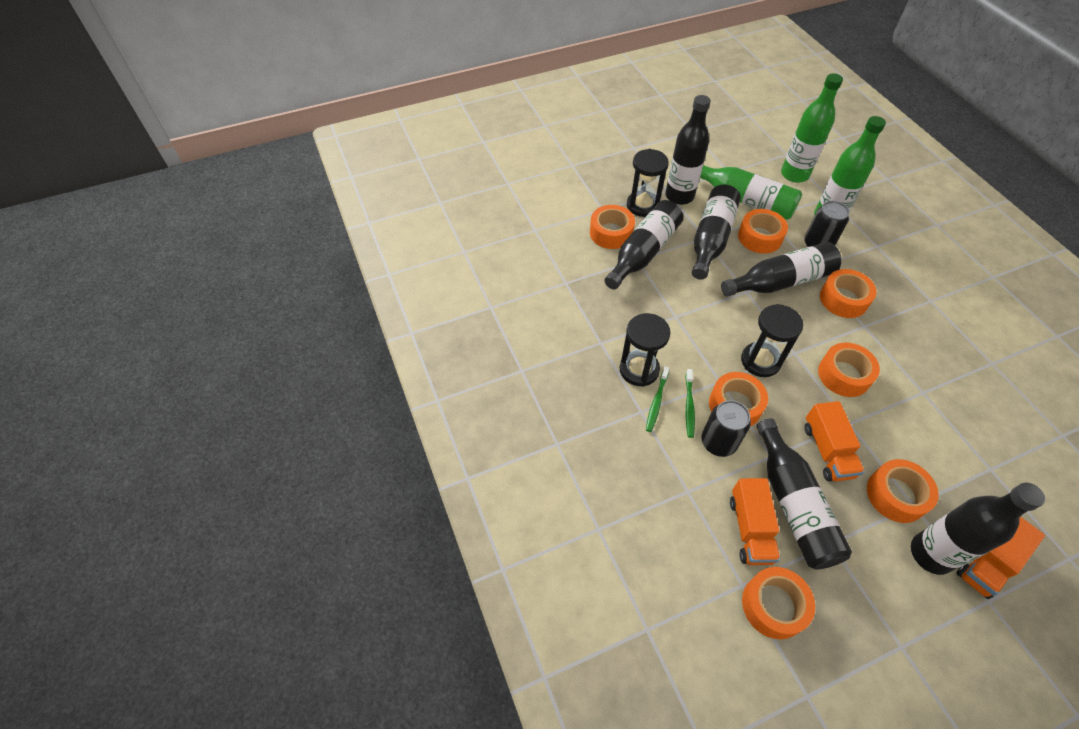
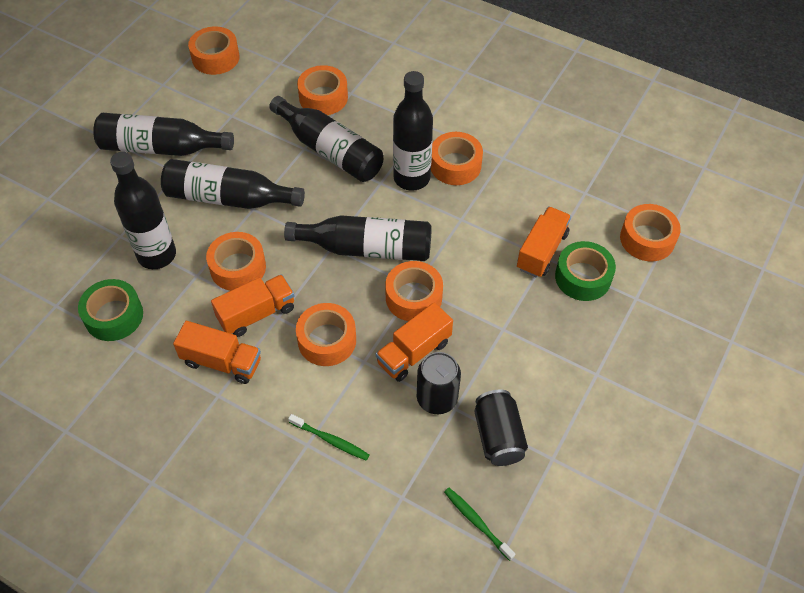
black hourglass: 3 -> 0
green bottle: 3 -> 0
green tape: 0 -> 2
orange truck: 3 -> 4

